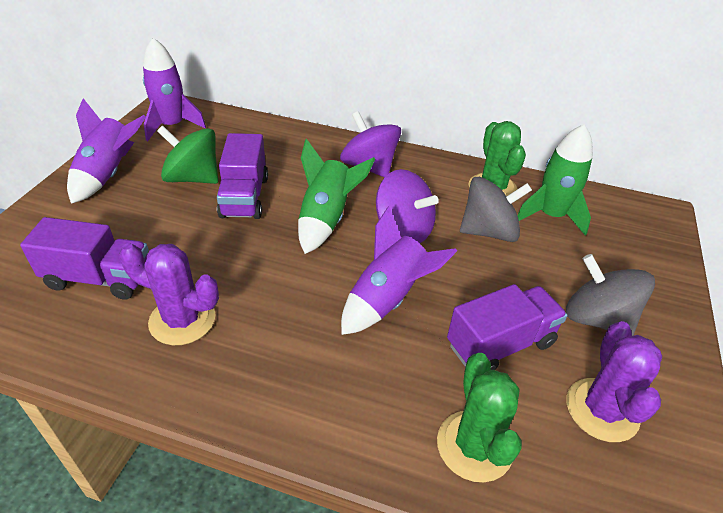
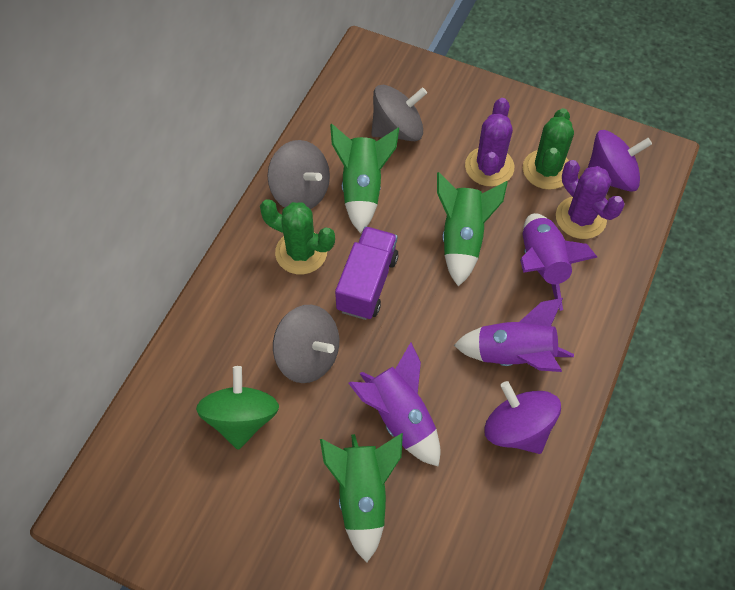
green rocket: 2 -> 3
grey spinning top: 2 -> 3
purple truck: 3 -> 1

